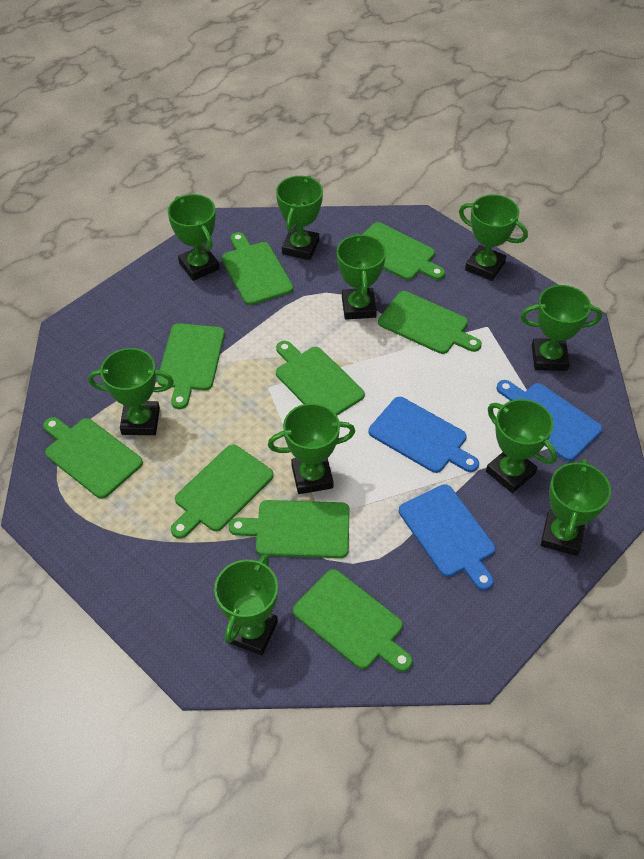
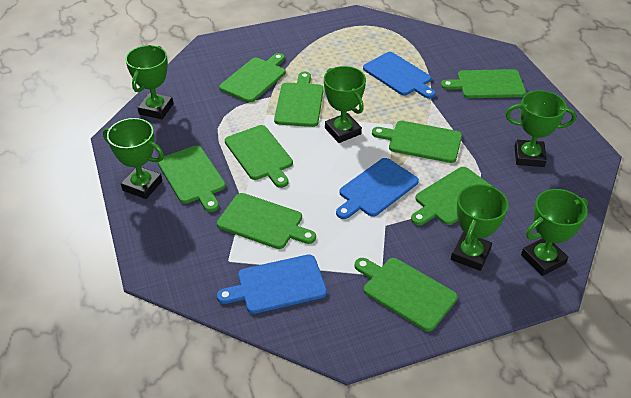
green trophy: 10 -> 6

